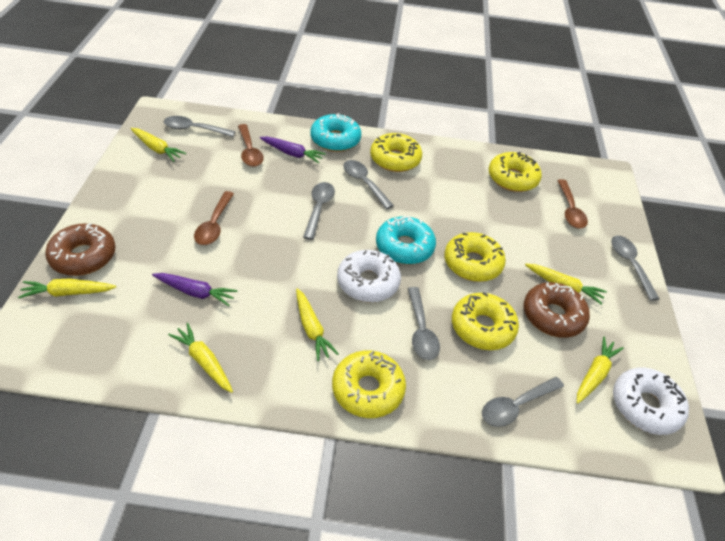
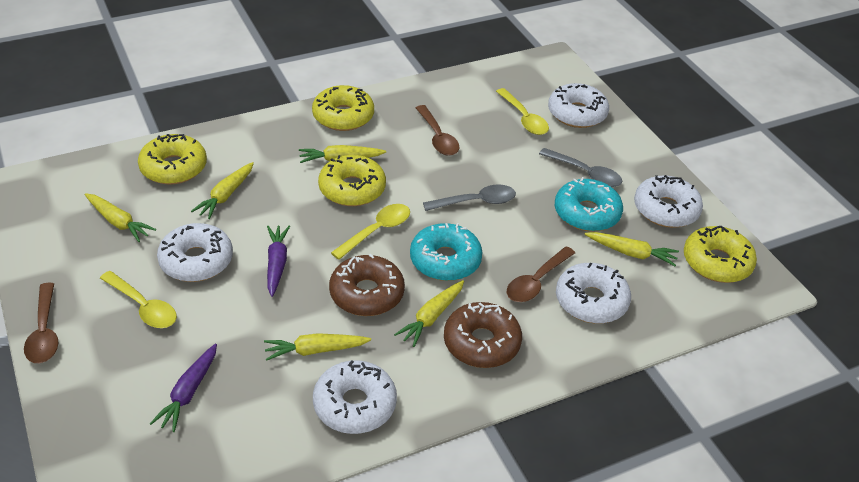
grey spoon: 6 -> 2
white donut: 2 -> 5
yellow donut: 5 -> 4
yellow spoon: 0 -> 3

